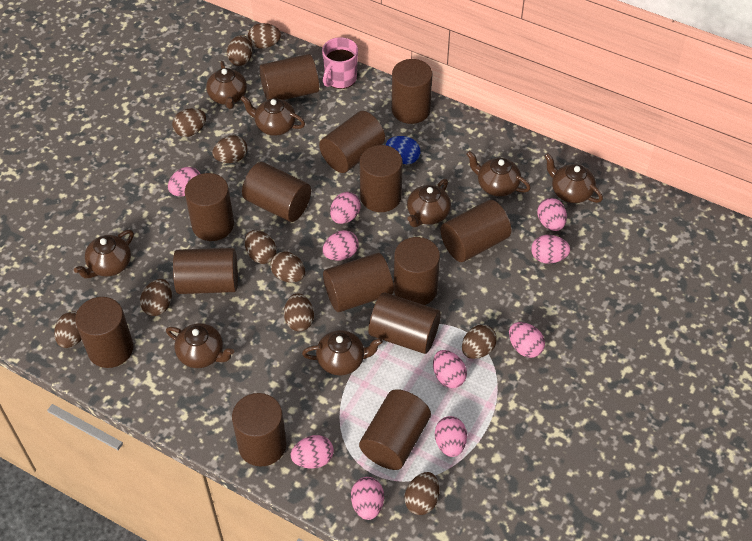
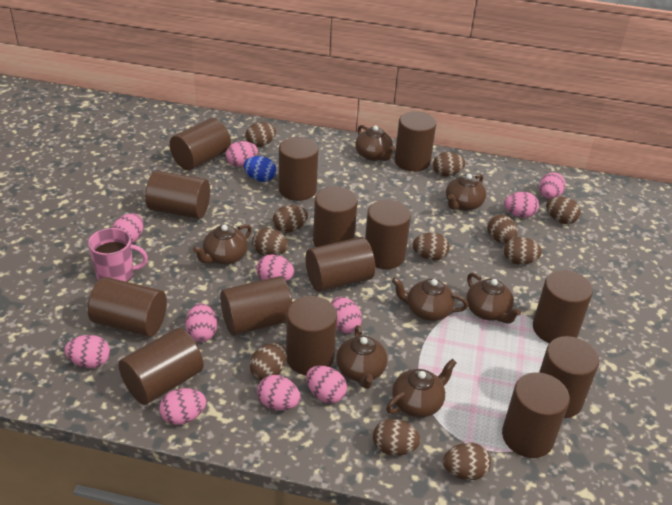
brown teapot: 8 -> 7
pink egg: 10 -> 11

